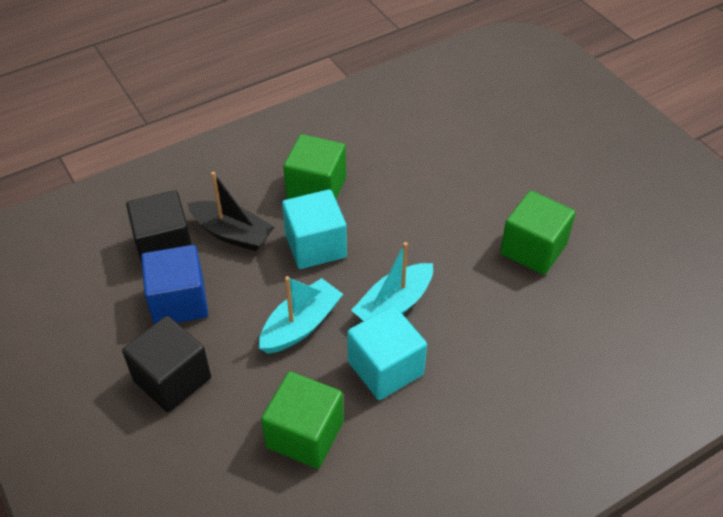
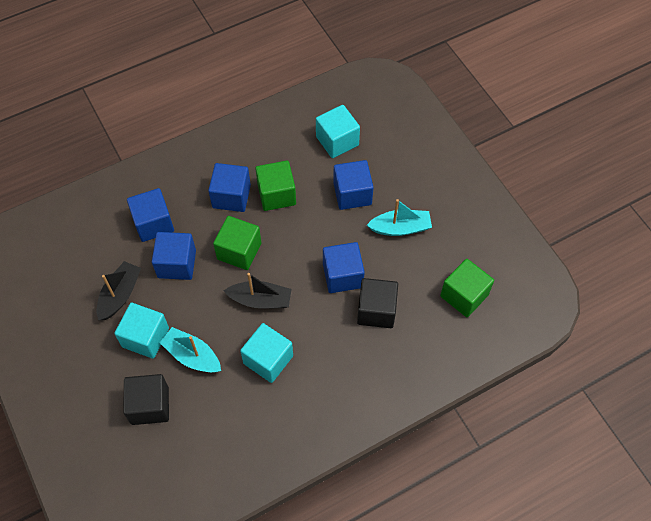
black boat: 1 -> 2
blue cube: 1 -> 5
turquoise cube: 2 -> 3

